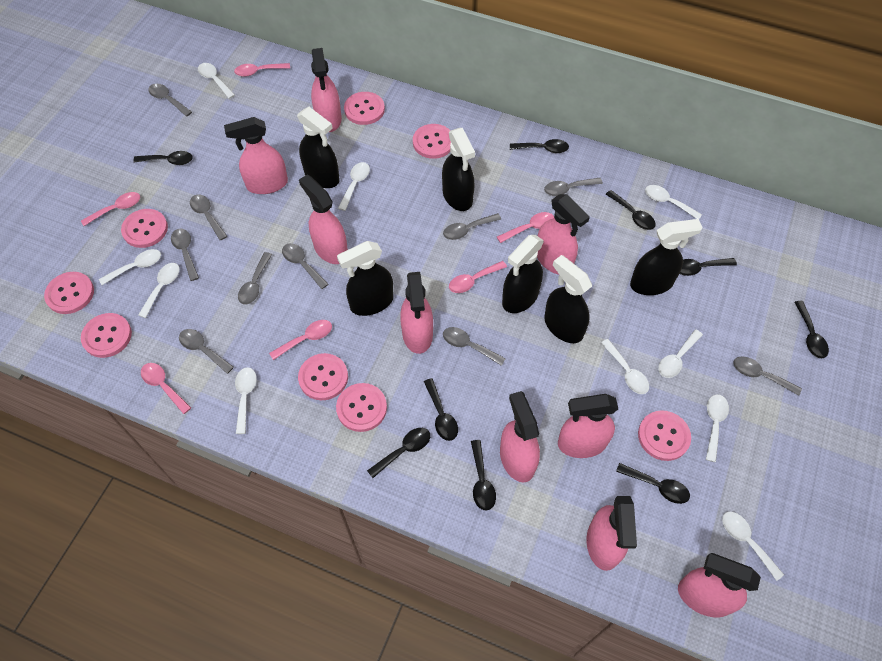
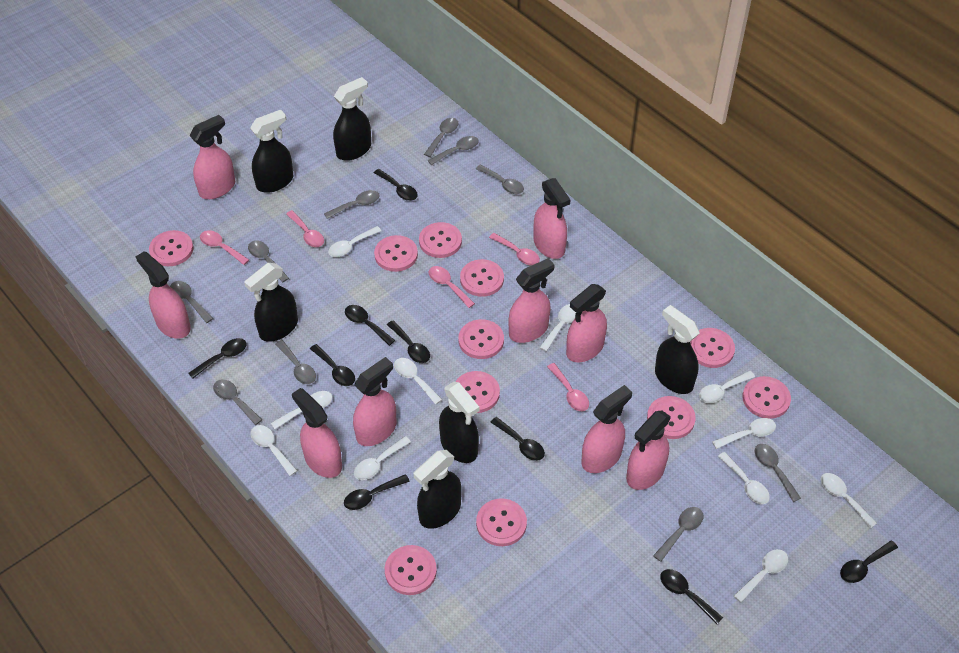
pink button: 8 -> 11
pink spoon: 6 -> 5
white spoon: 10 -> 11

